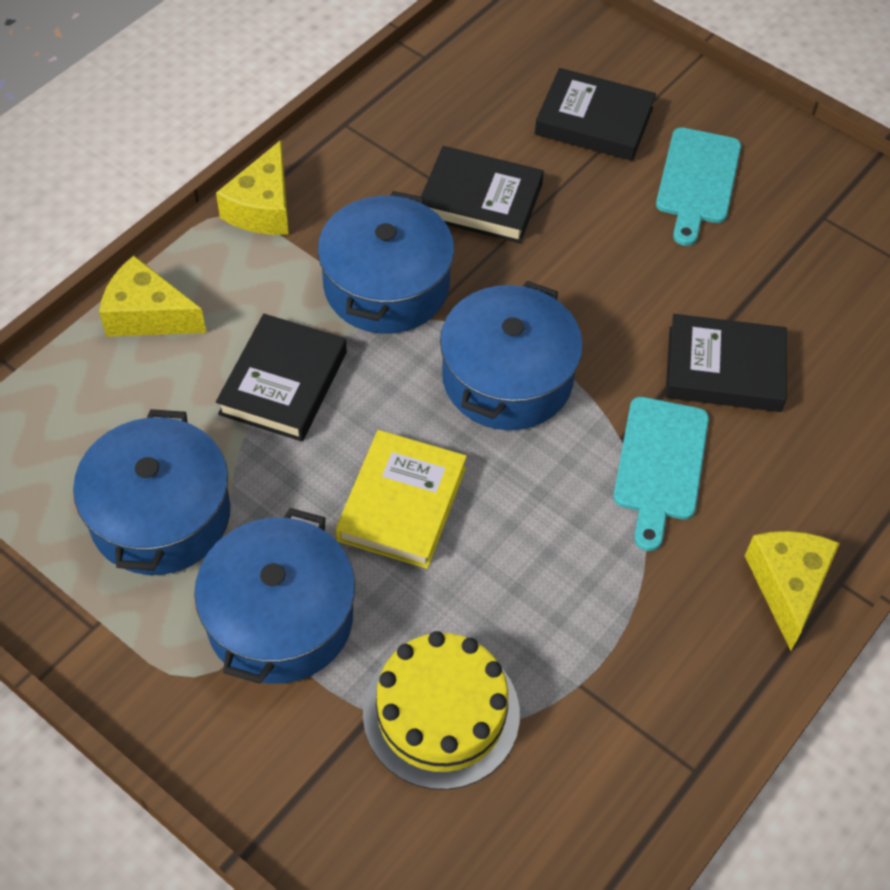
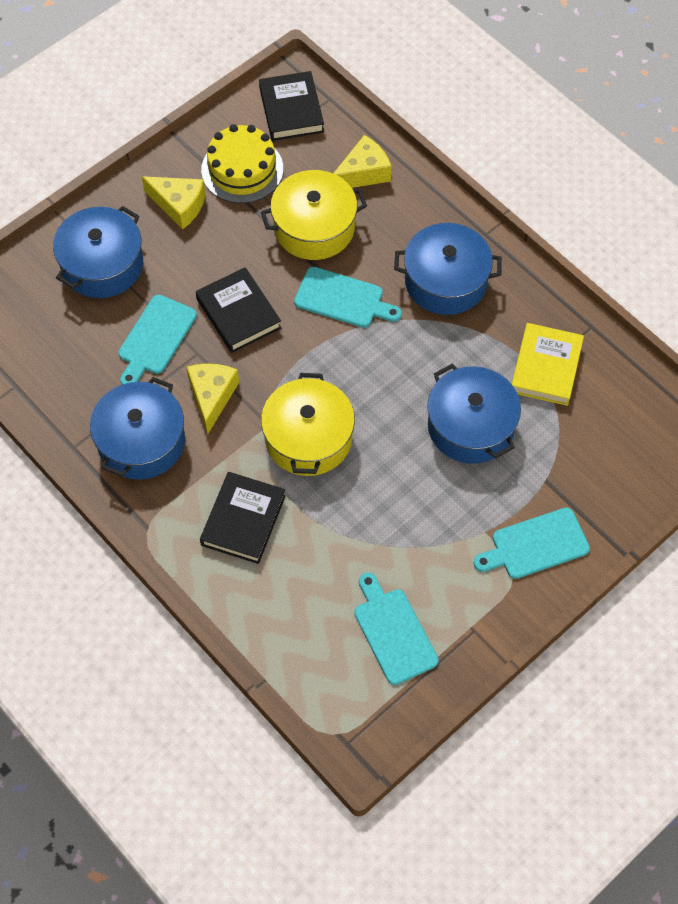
black book: 4 -> 3
turquoise cutting board: 2 -> 4
yellow pot: 0 -> 2

